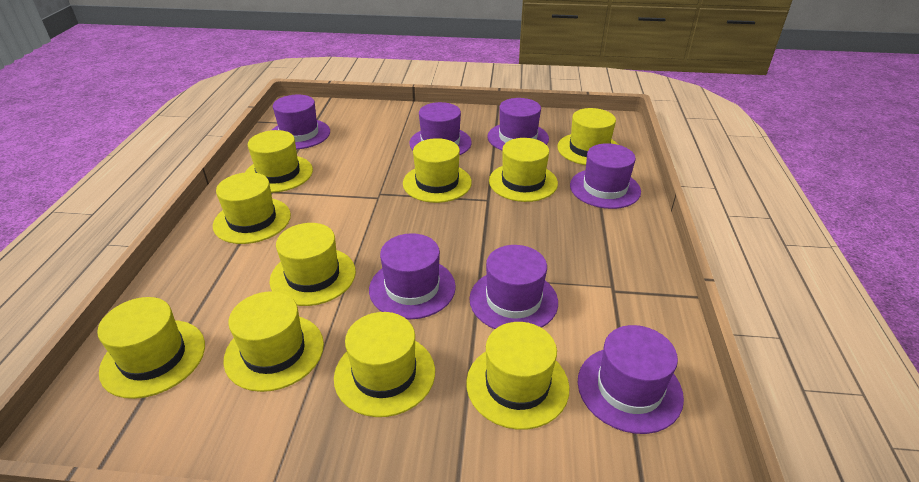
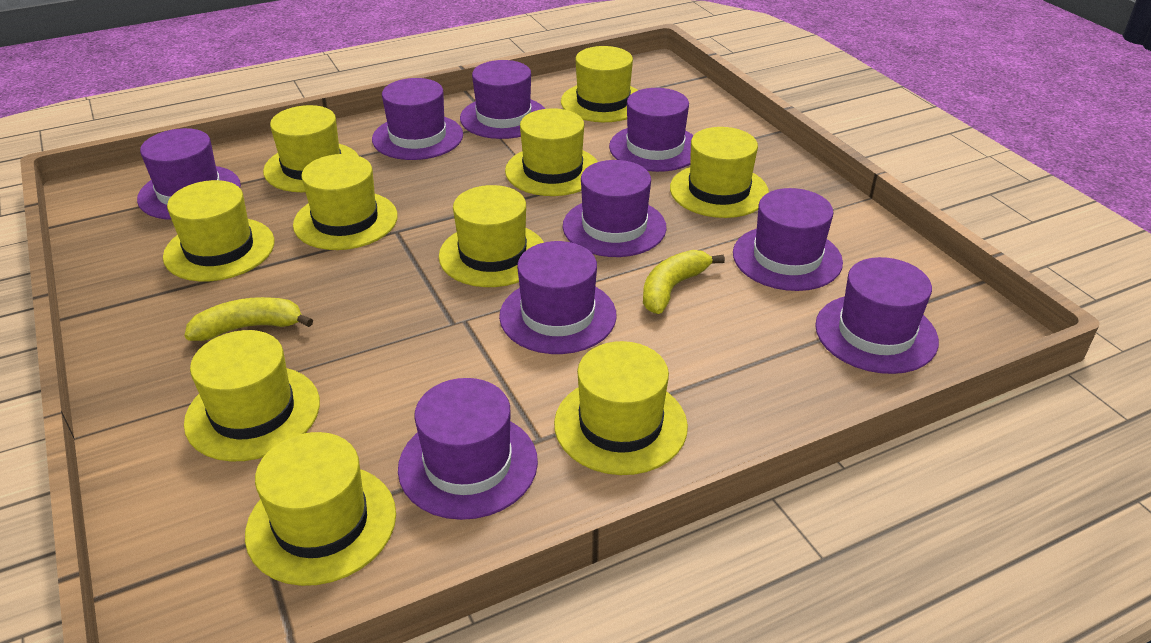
purple hat: 7 -> 9
yellow banana: 0 -> 2

